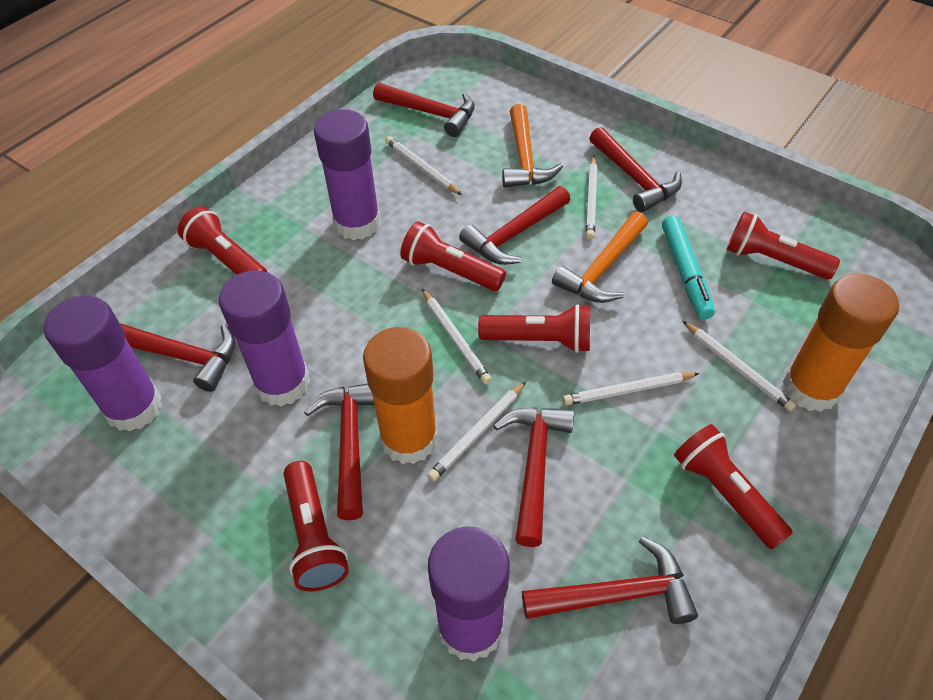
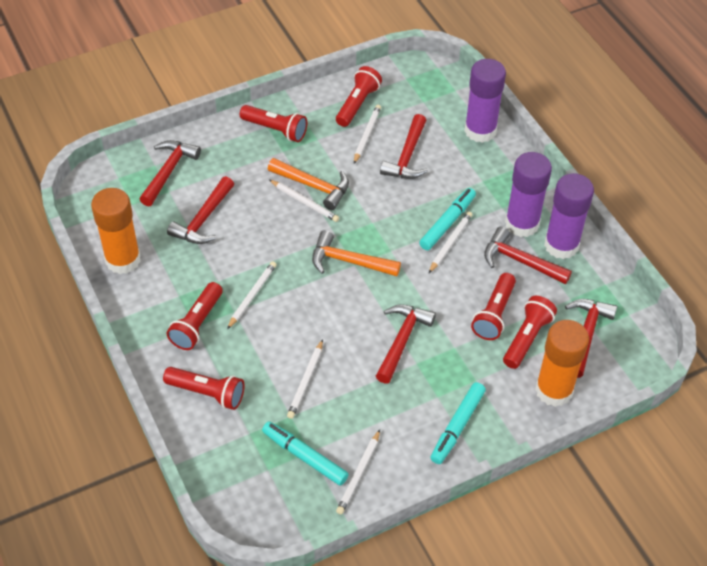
purple glue stick: 4 -> 3
red hammer: 7 -> 6
turquoise marker: 1 -> 3

